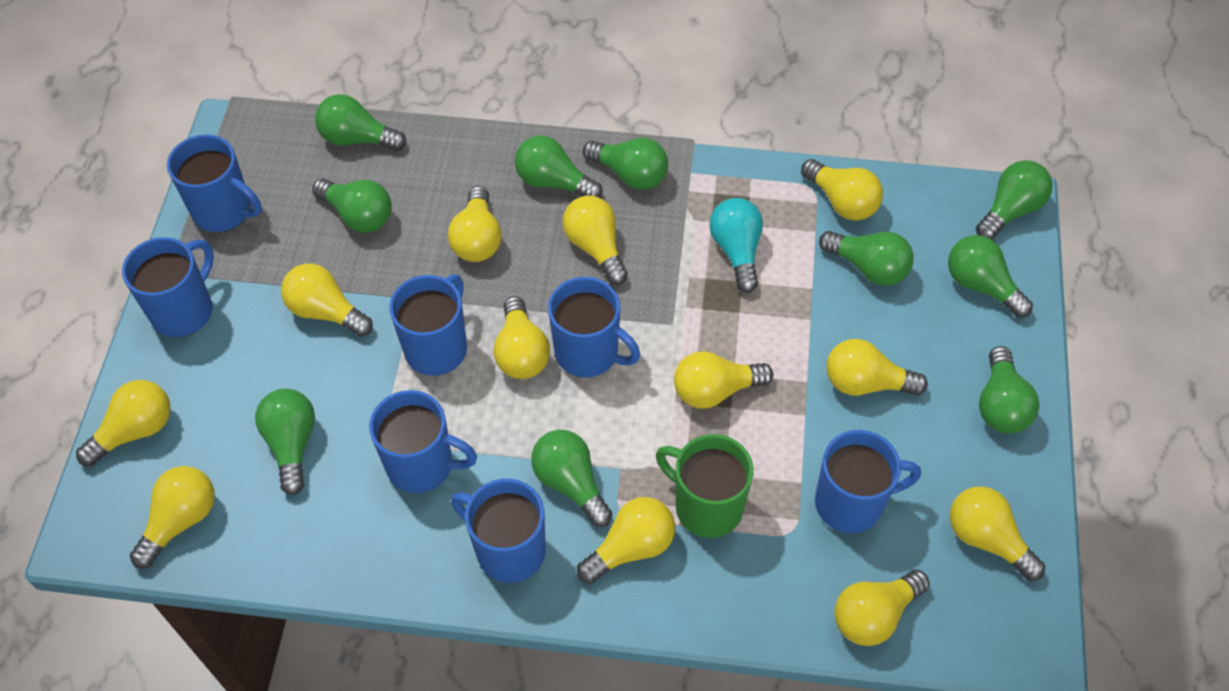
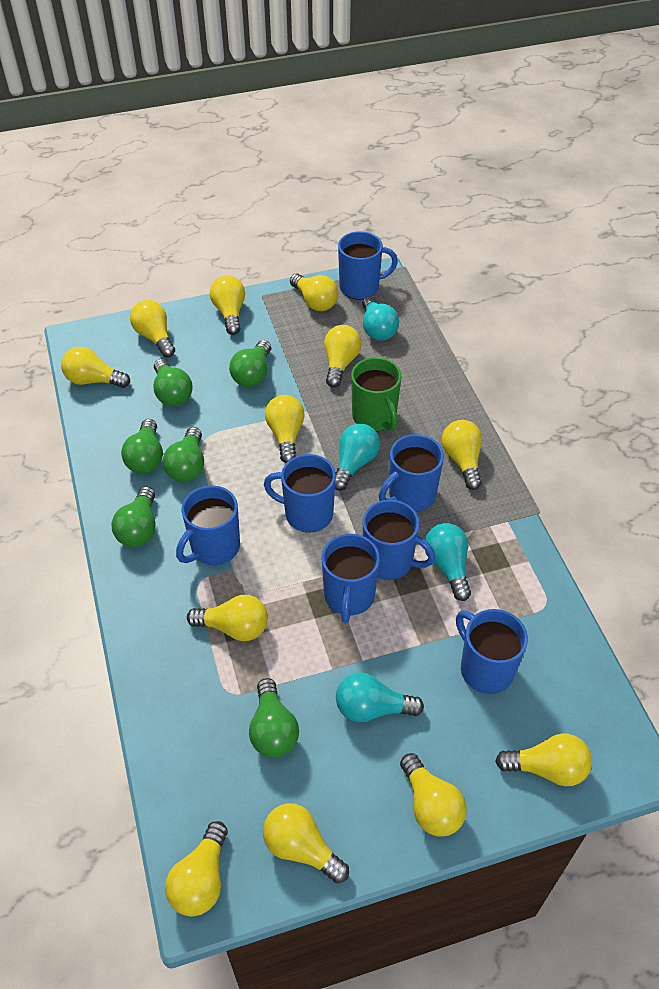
green light bulb: 10 -> 6
turquoise light bulb: 1 -> 4

